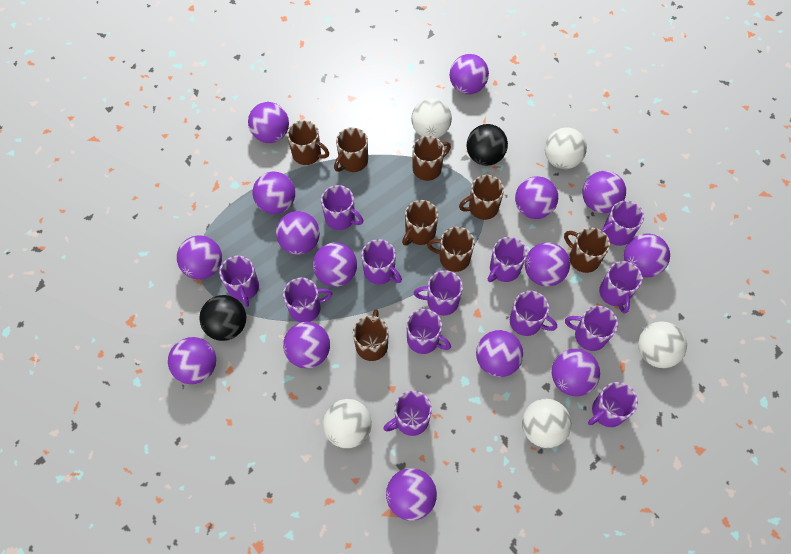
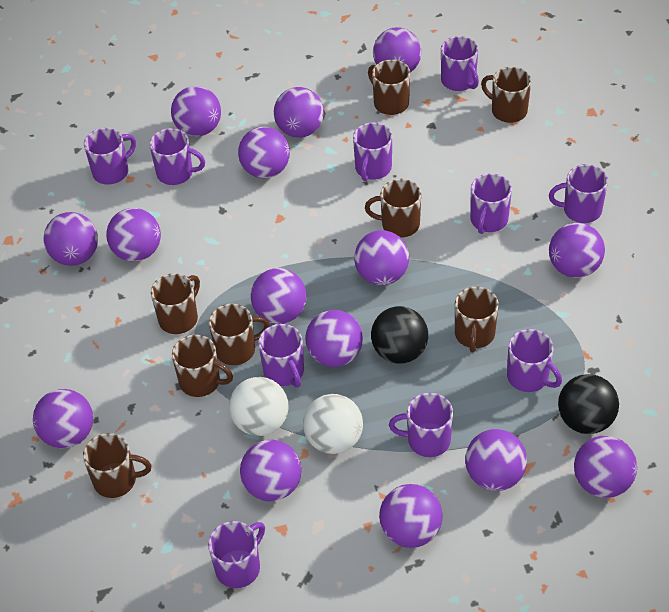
purple mug: 13 -> 10
white ball: 5 -> 2

